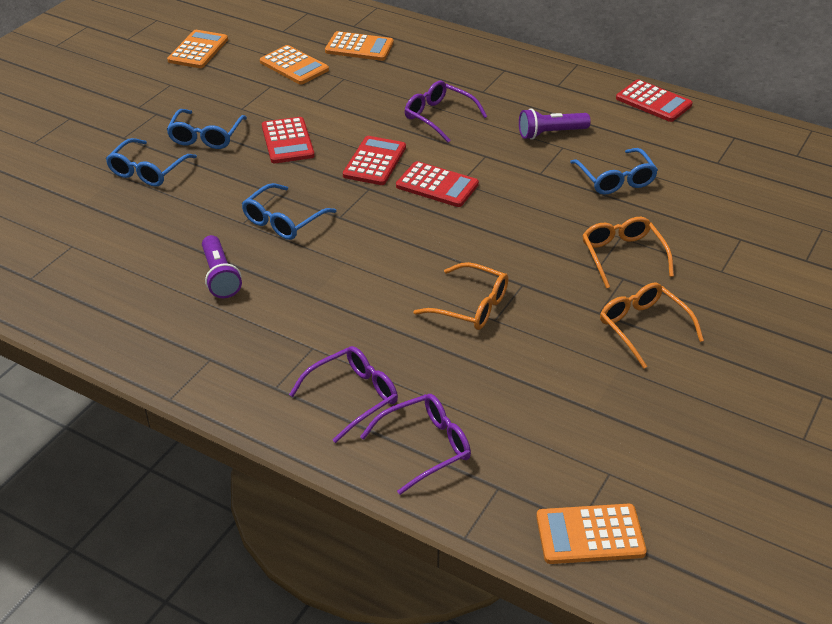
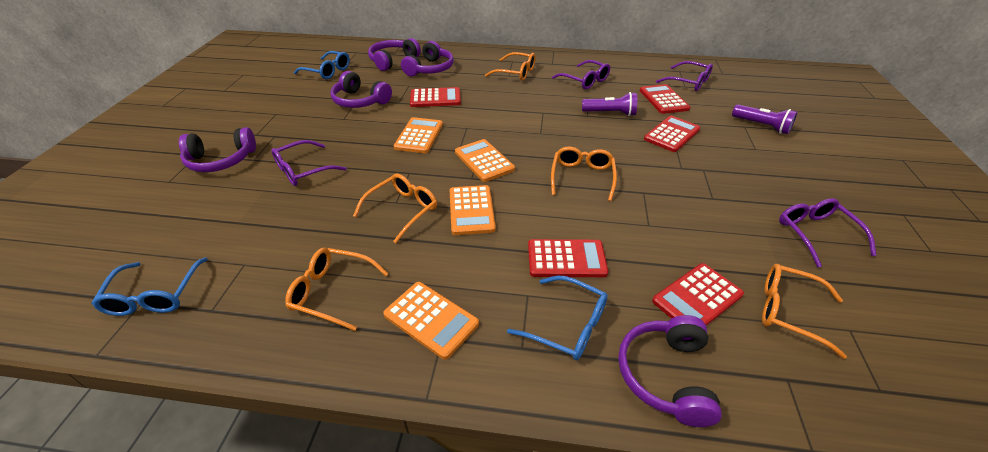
blue glasses: 4 -> 3
orange glasses: 3 -> 5
purple glasses: 3 -> 4
purple headphones: 0 -> 5
red calculator: 4 -> 5

